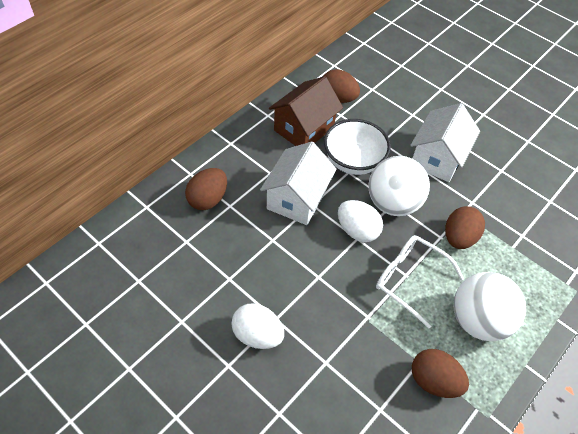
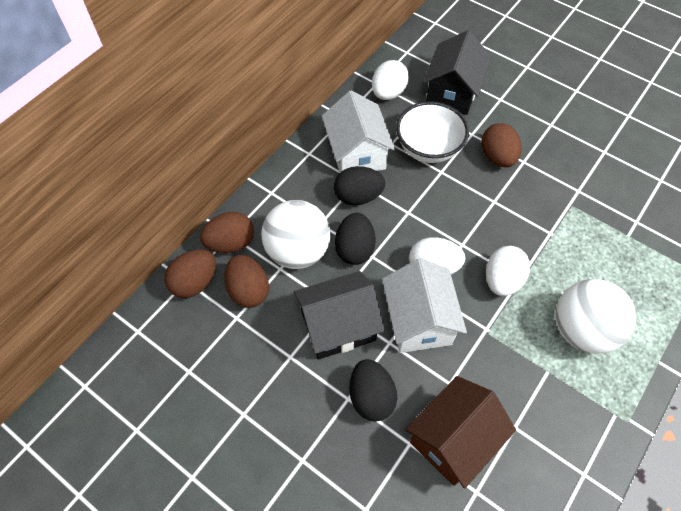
black egg: 0 -> 3
black house: 0 -> 2
white egg: 2 -> 3
white glasses: 1 -> 0

